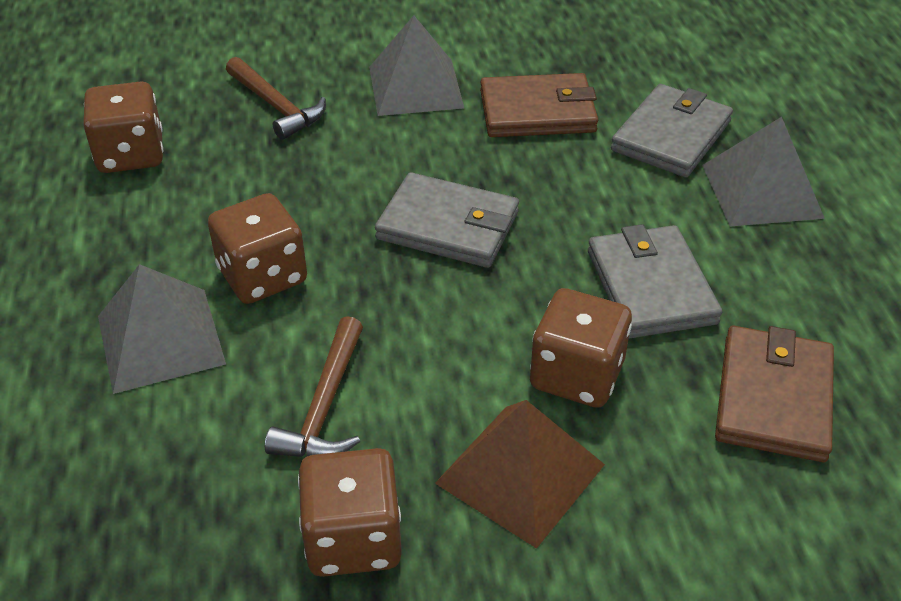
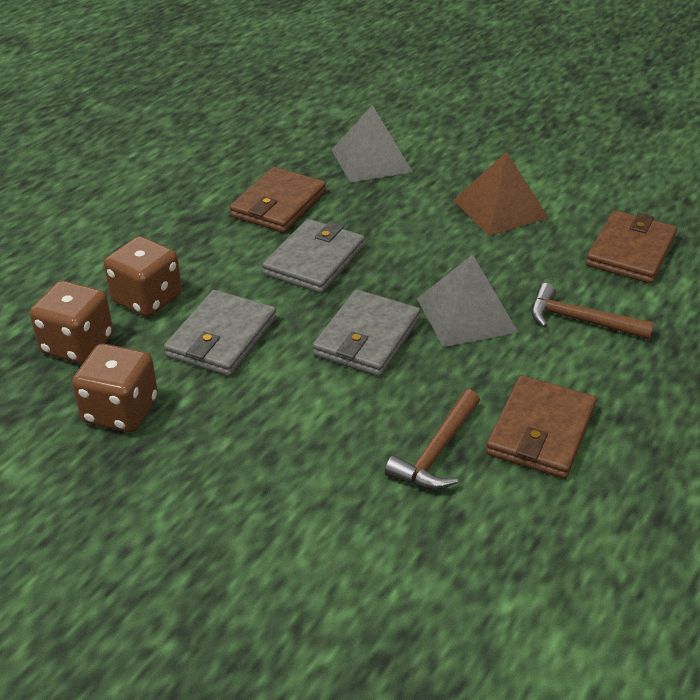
brown dice: 4 -> 3
brown wallet: 2 -> 3
grey pyramid: 3 -> 2

